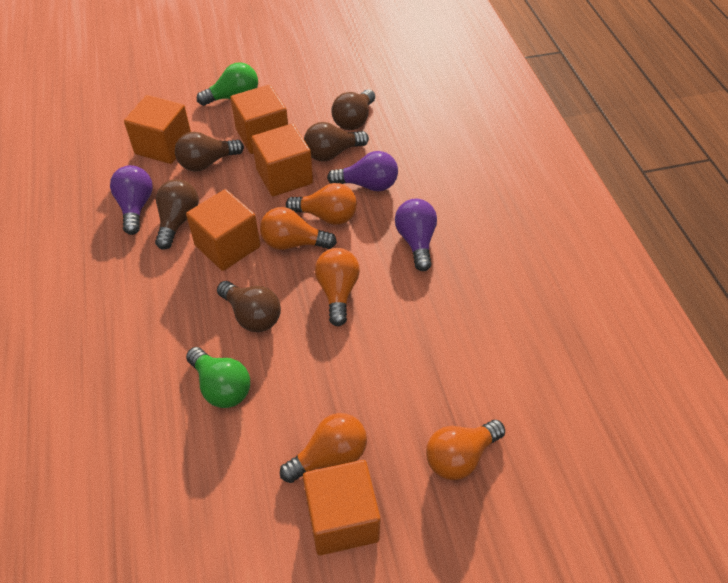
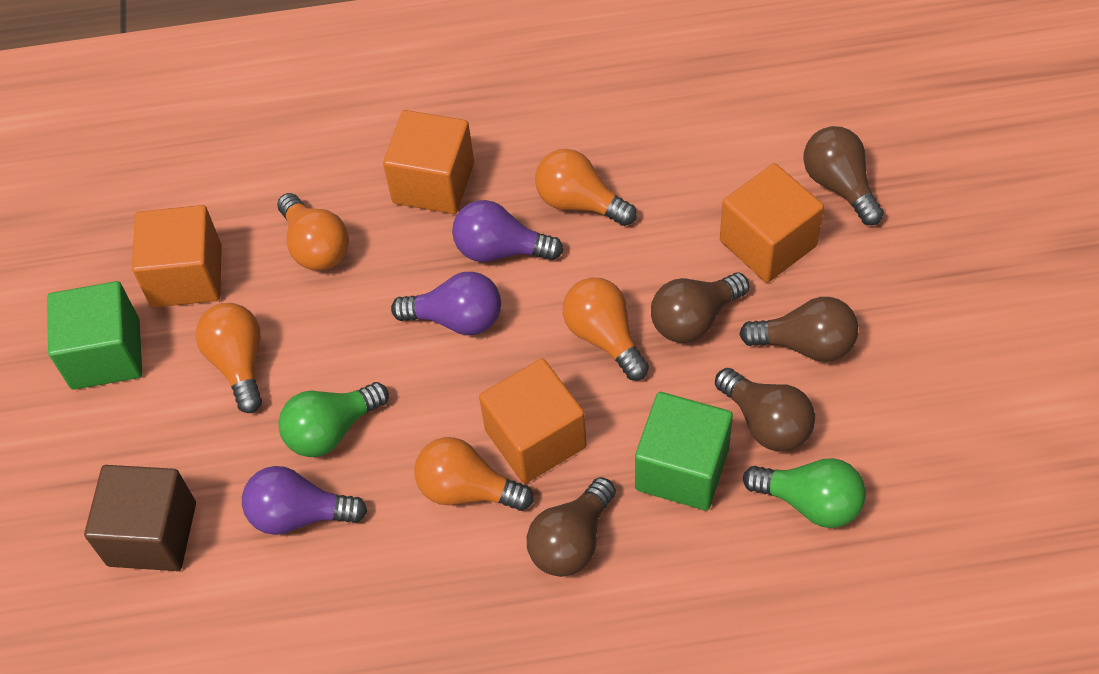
brown cube: 0 -> 1
green cube: 0 -> 2
orange cube: 5 -> 4

